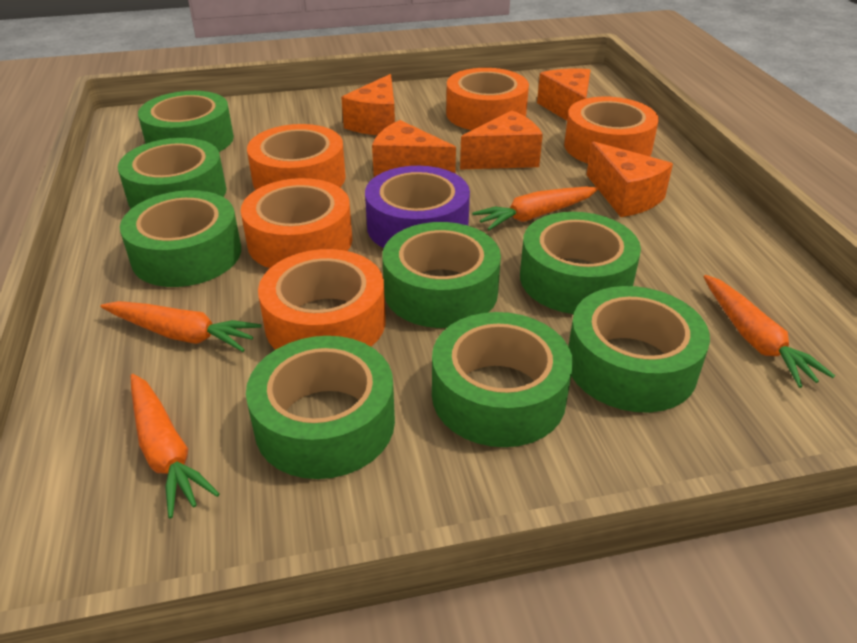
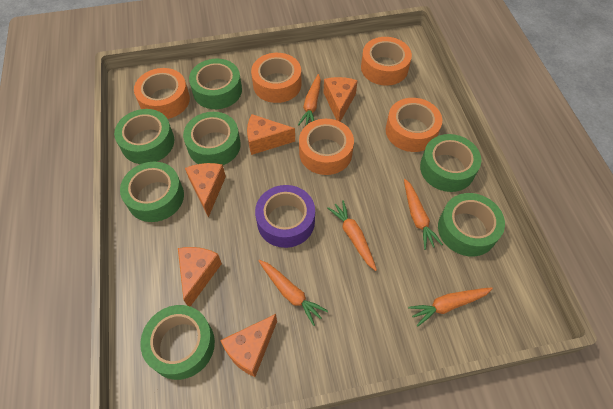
green tape: 8 -> 7
orange carrot: 4 -> 5

